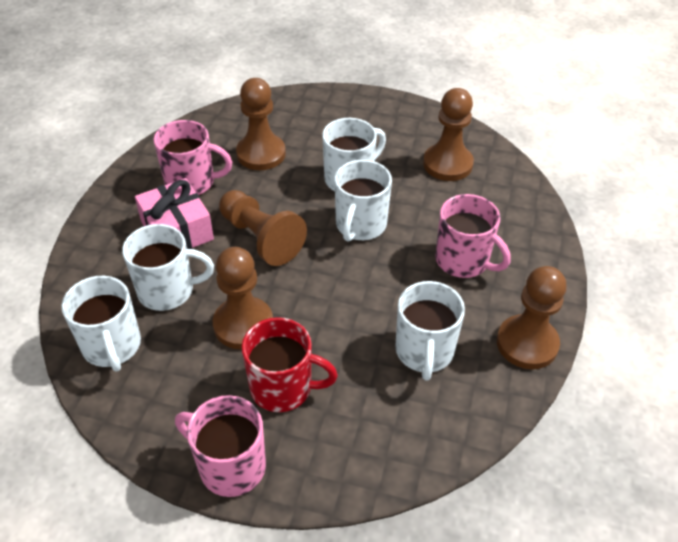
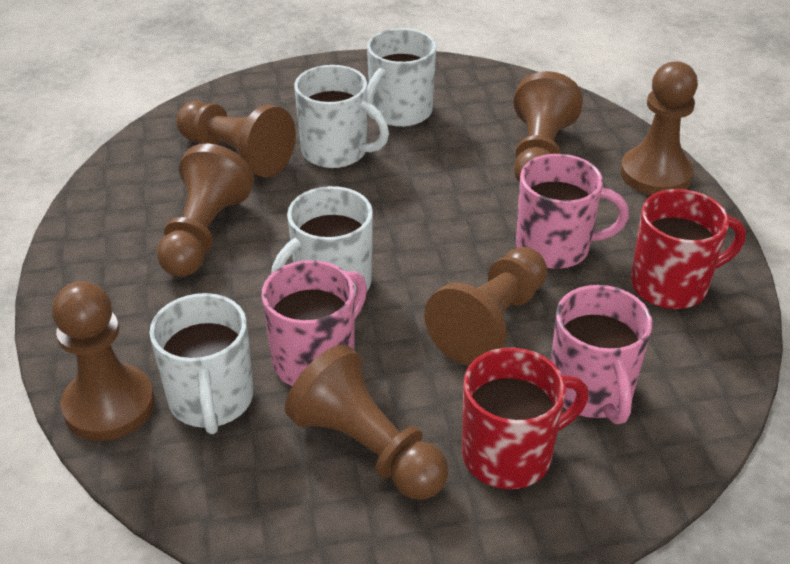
brown pawn: 5 -> 7
pink gift: 1 -> 0
red mug: 1 -> 2
white mug: 5 -> 4

